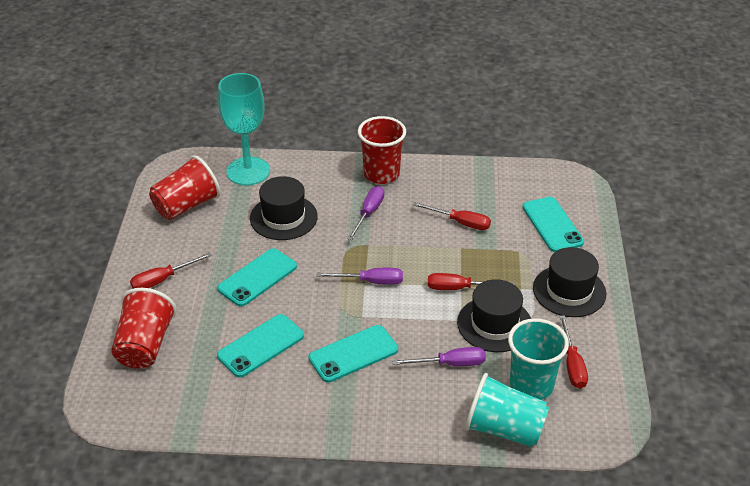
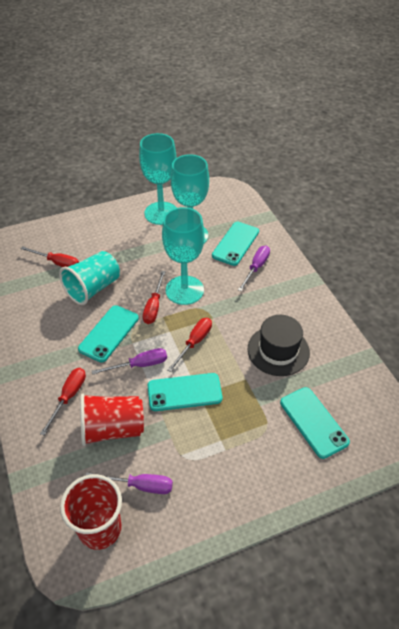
black hat: 3 -> 1
red cup: 3 -> 2
turquoise cup: 2 -> 1
turquoise goblet: 1 -> 3

